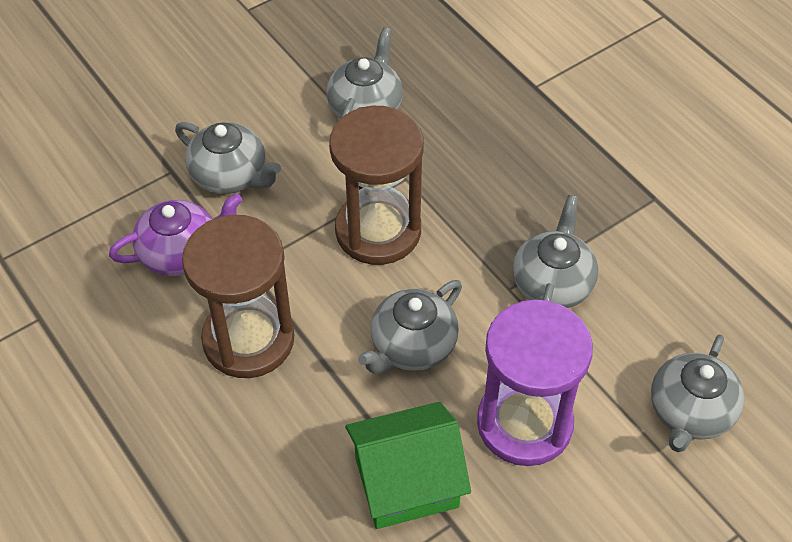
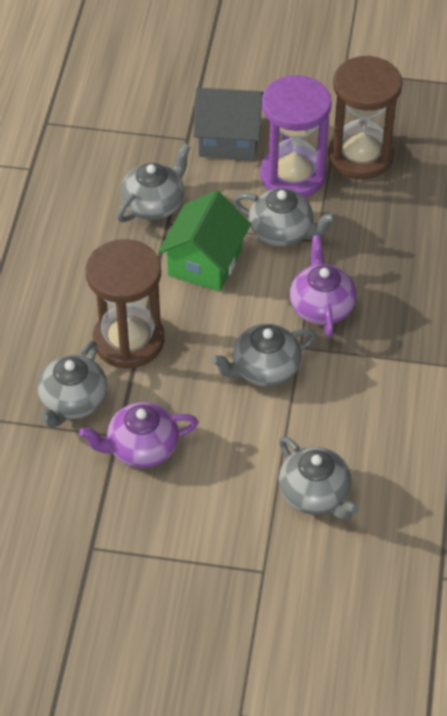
grey house: 0 -> 1
purple teapot: 1 -> 2

